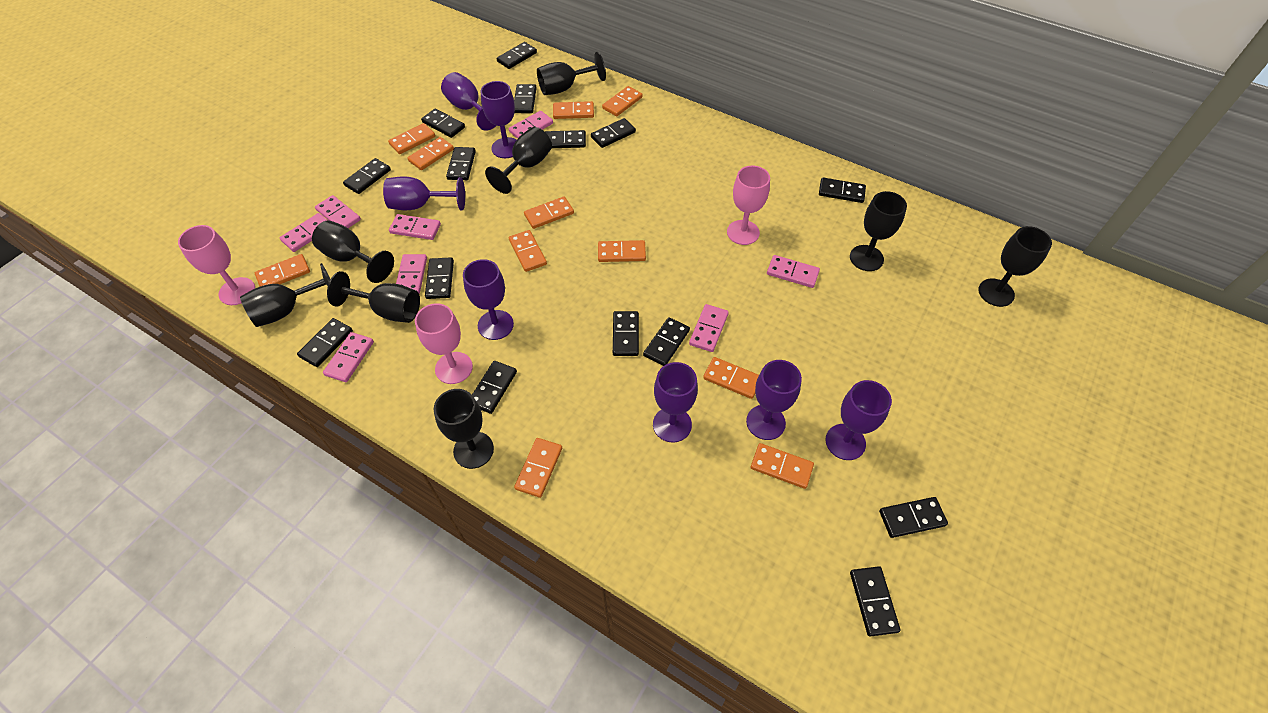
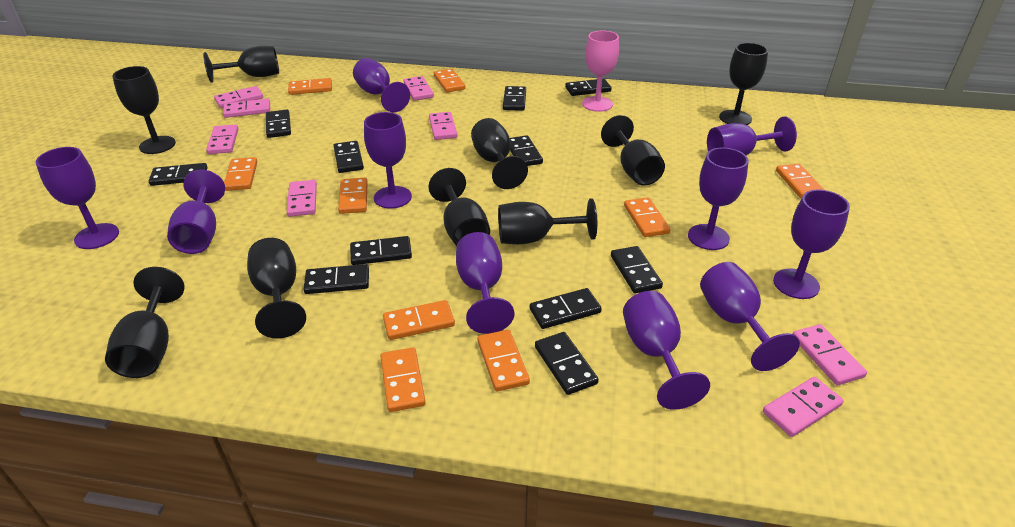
black domino: 15 -> 11
black goblet: 8 -> 9
orange domino: 11 -> 9
pink goblet: 3 -> 1
purple goblet: 7 -> 10

